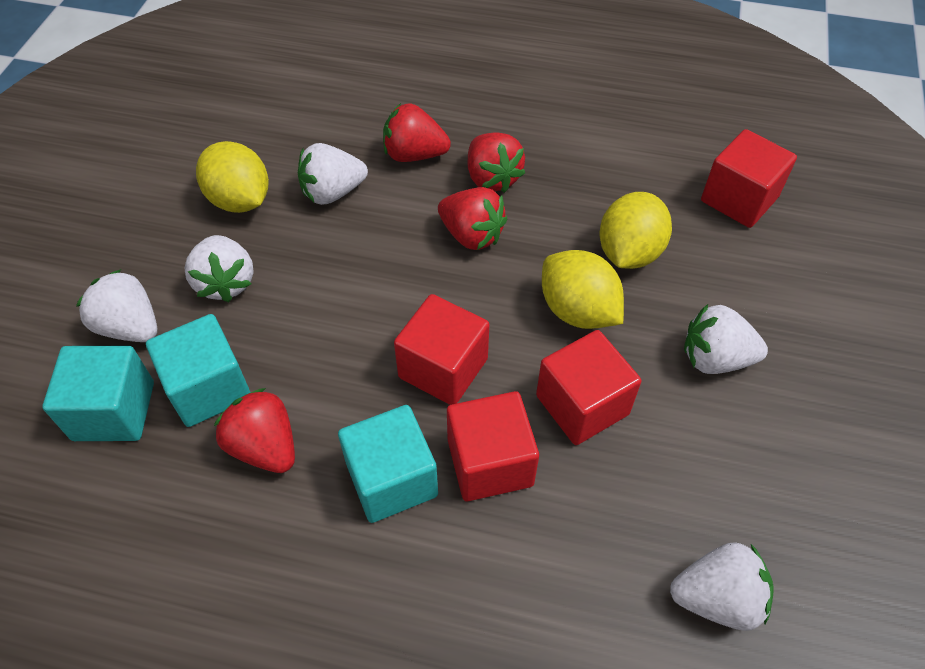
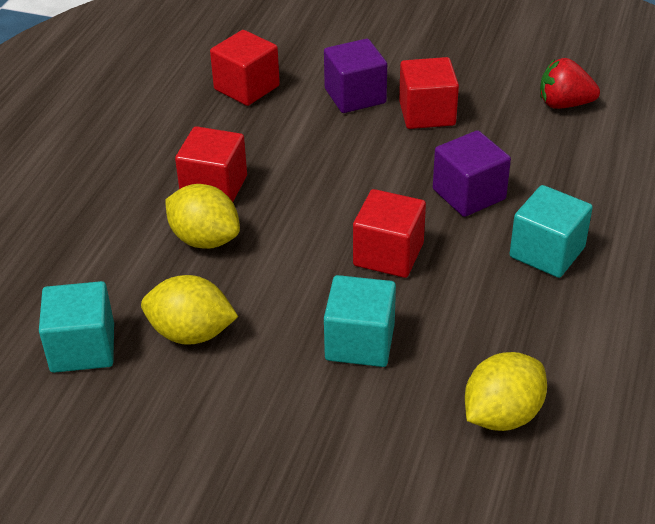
purple cube: 0 -> 2
red strawberry: 4 -> 1
white strawberry: 5 -> 0

